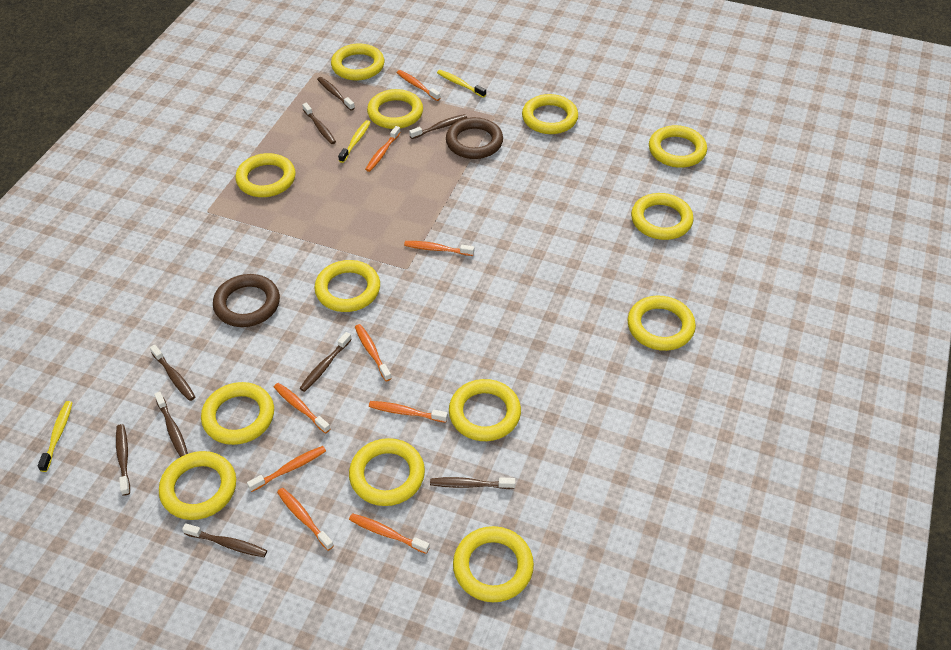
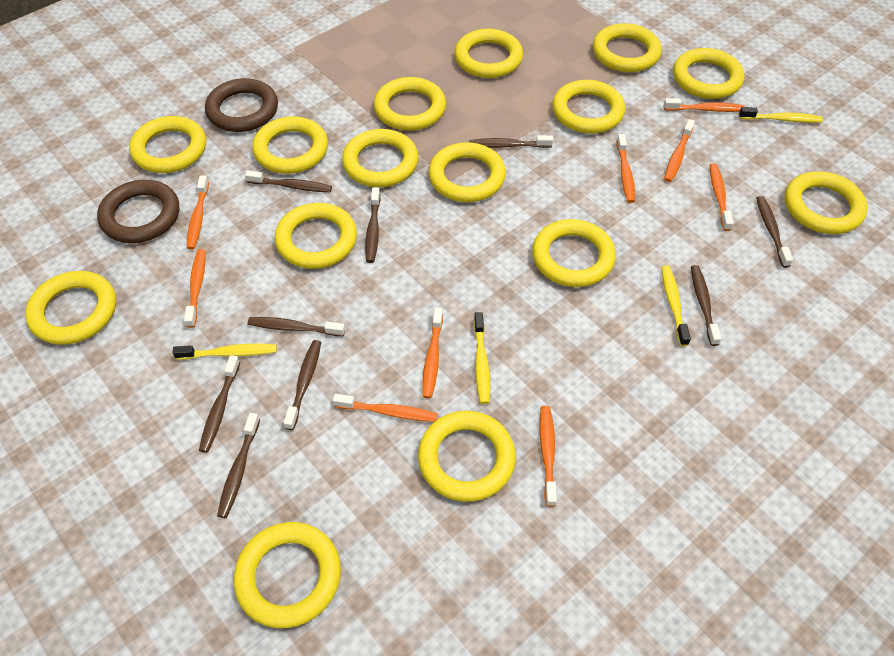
yellow ring: 13 -> 15
yellow toothbrush: 3 -> 4

